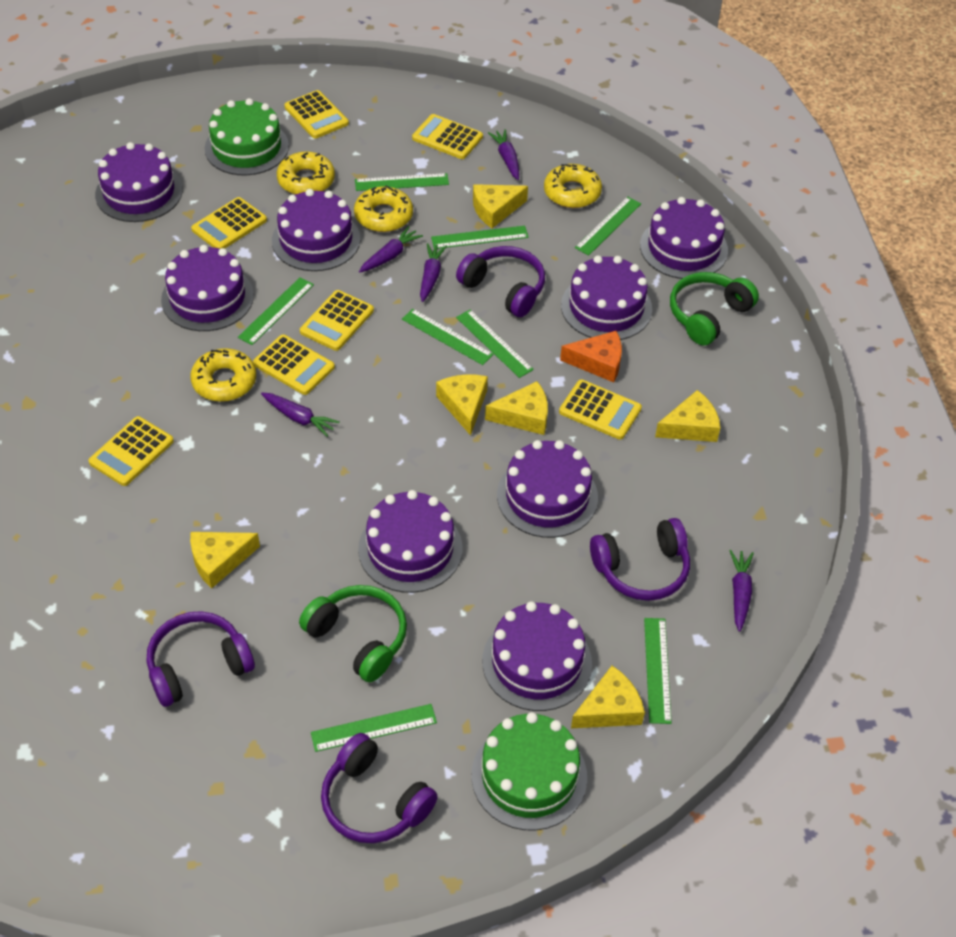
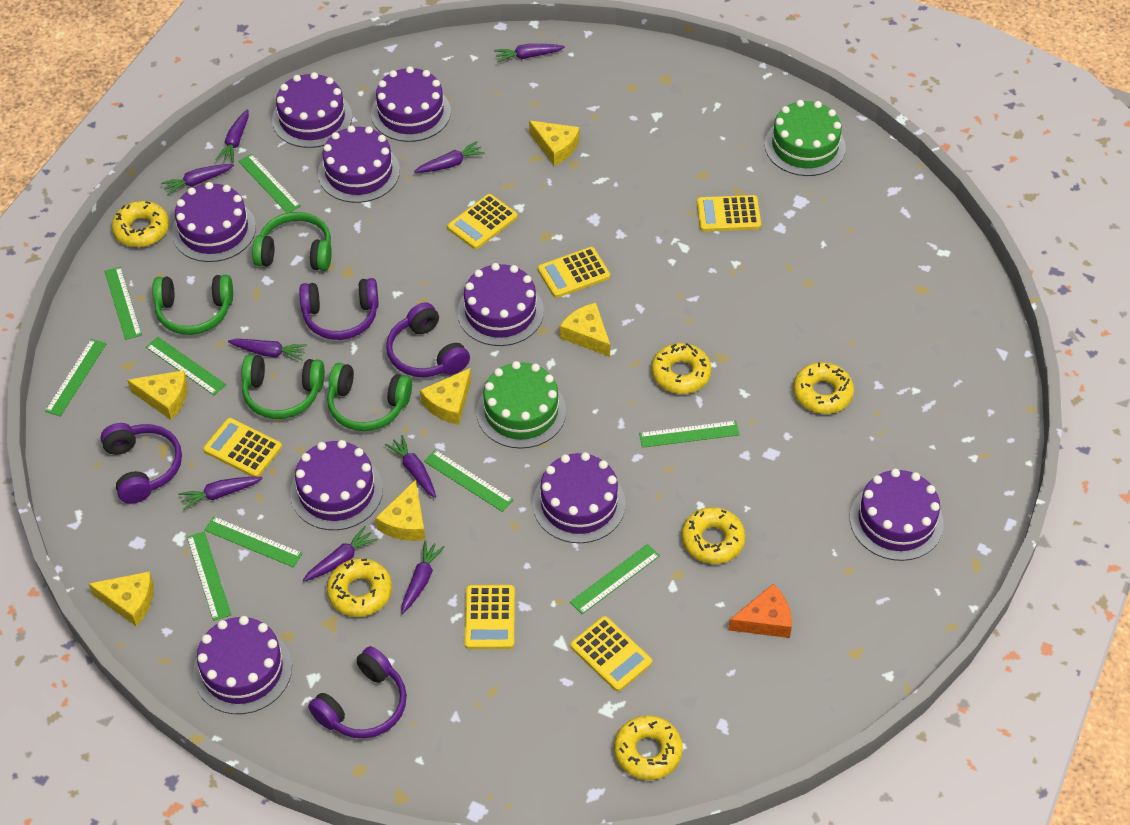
green headphones: 2 -> 4
green ruler: 8 -> 9
purple cake: 8 -> 9
purple carrot: 5 -> 9
yellow calculator: 7 -> 6
yellow donut: 4 -> 6

